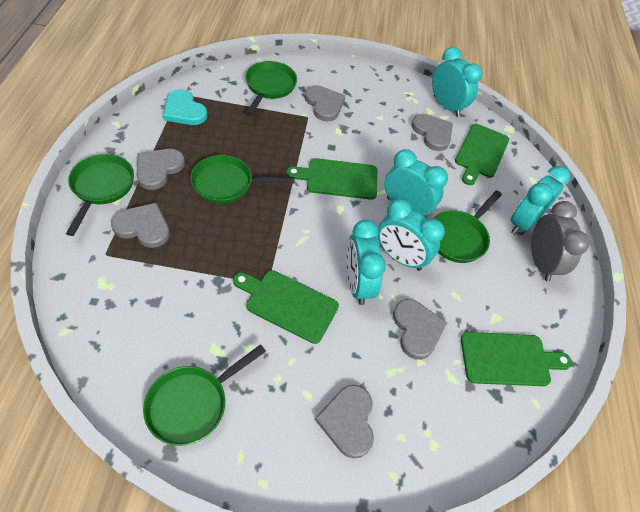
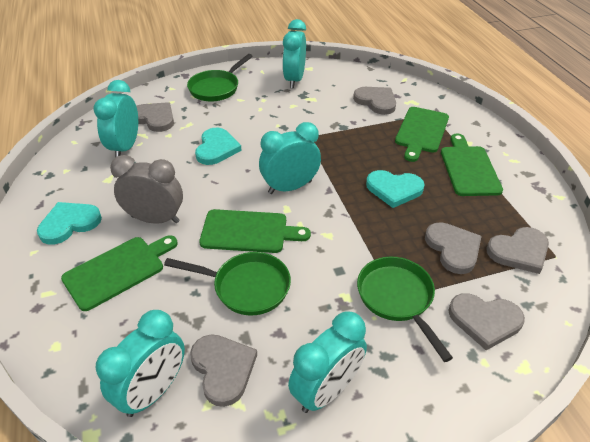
green pan: 5 -> 3
turquoise heart: 1 -> 3

